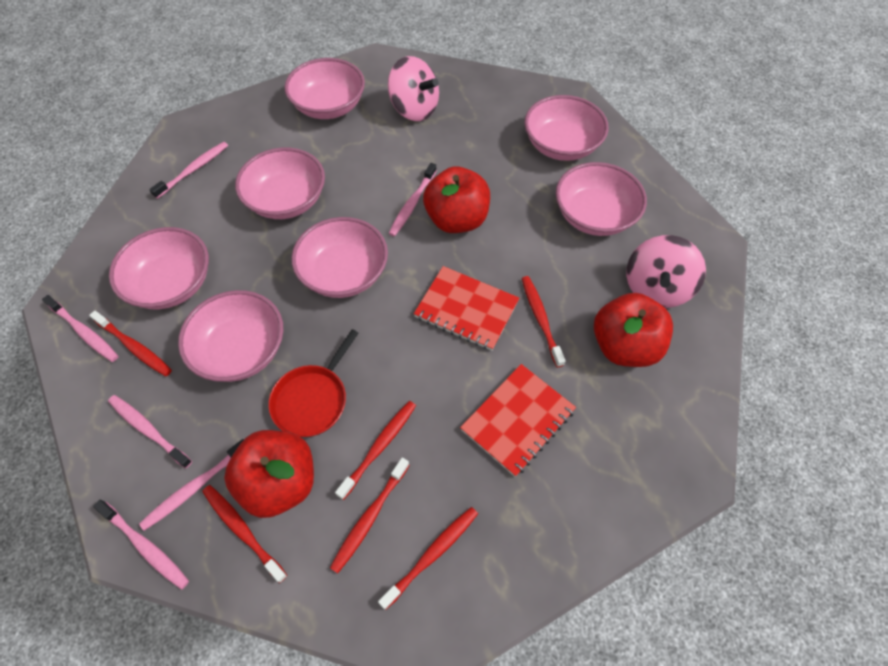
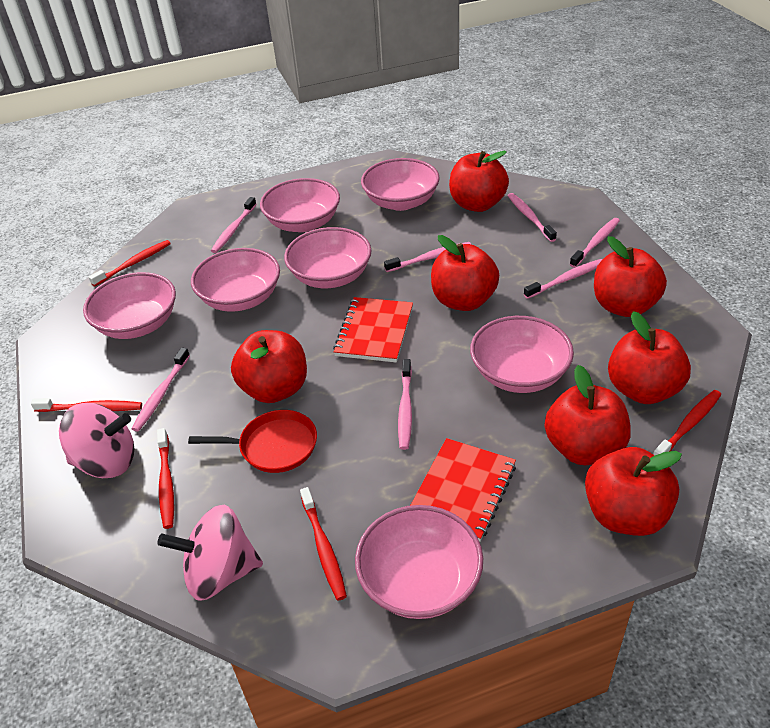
pink toothbrush: 6 -> 7
red apple: 3 -> 7
red toothbrush: 6 -> 5

